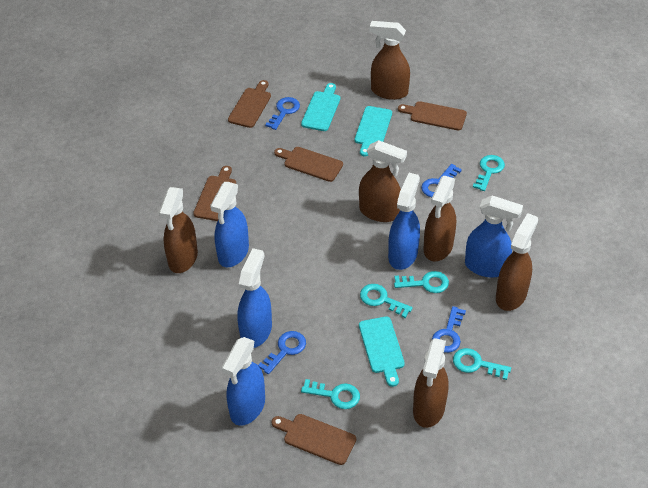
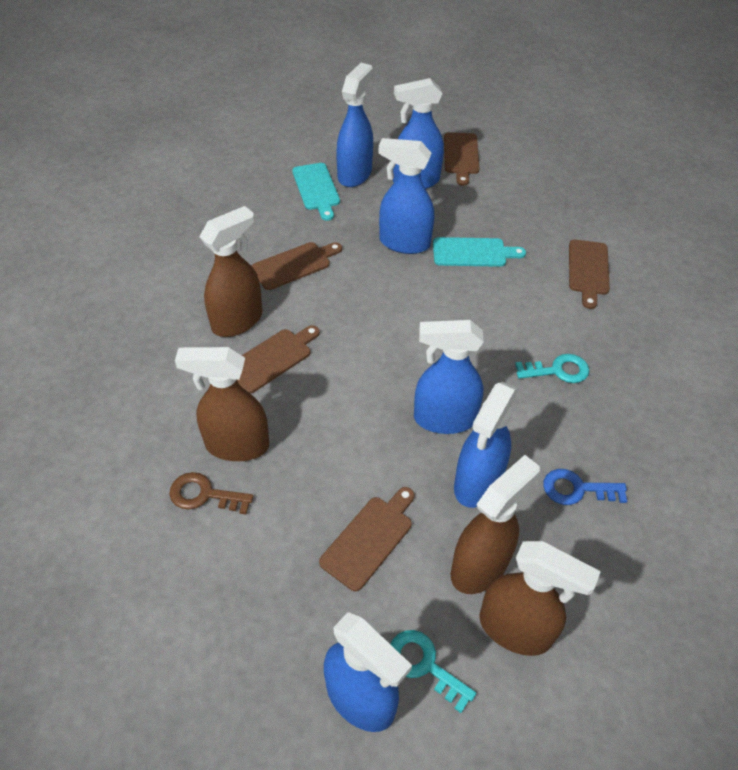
blue key: 4 -> 1
blue spray bottle: 5 -> 6
brown key: 0 -> 1
brown spray bottle: 6 -> 4
turquoise cutting board: 3 -> 2
turquoise key: 5 -> 2

